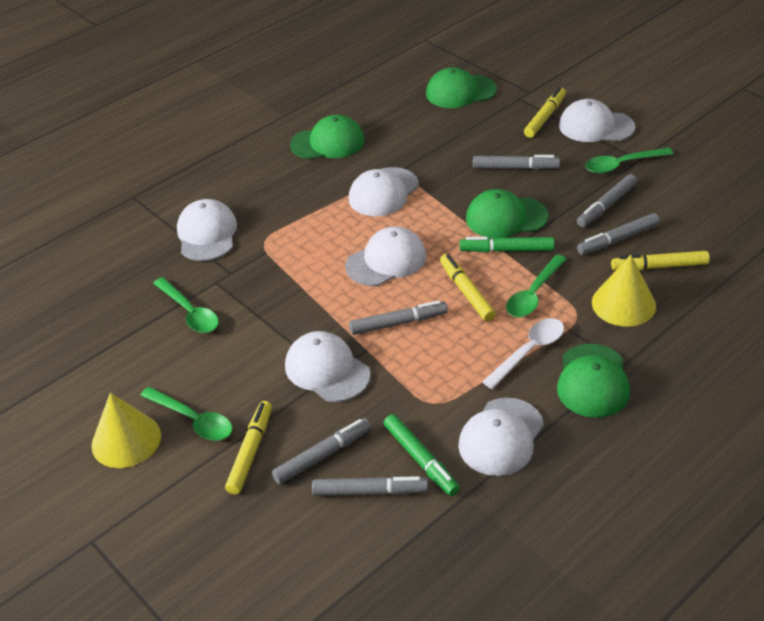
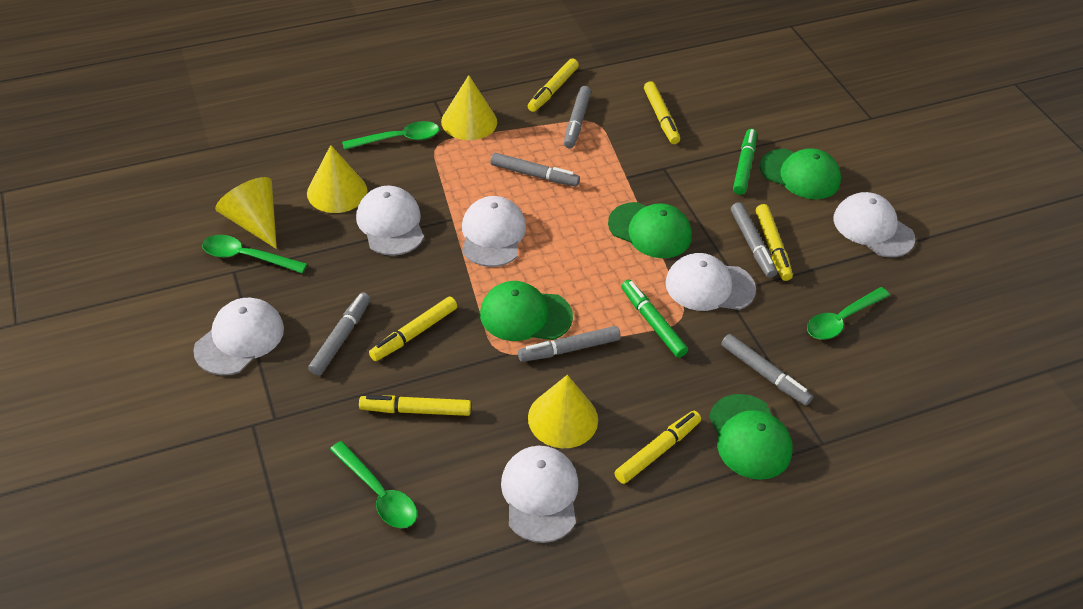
white spoon: 1 -> 0
yellow cone: 2 -> 4
yellow marker: 4 -> 6

